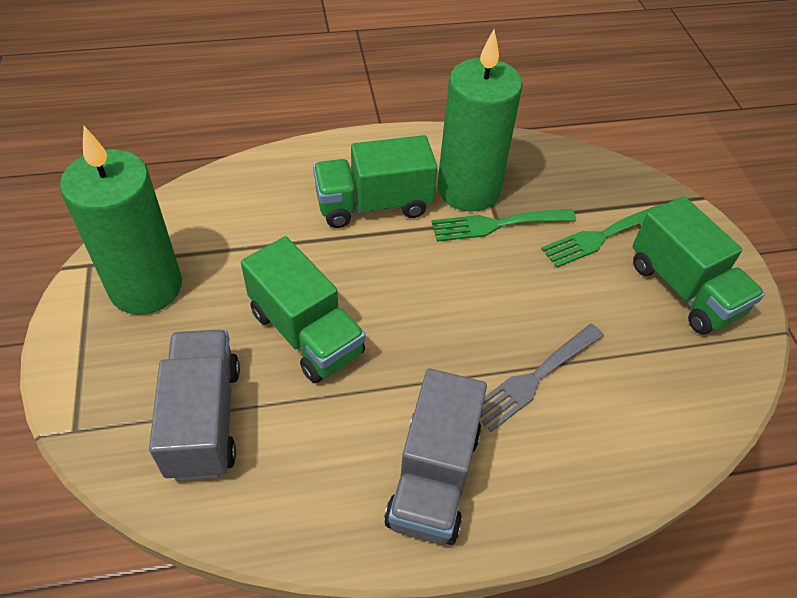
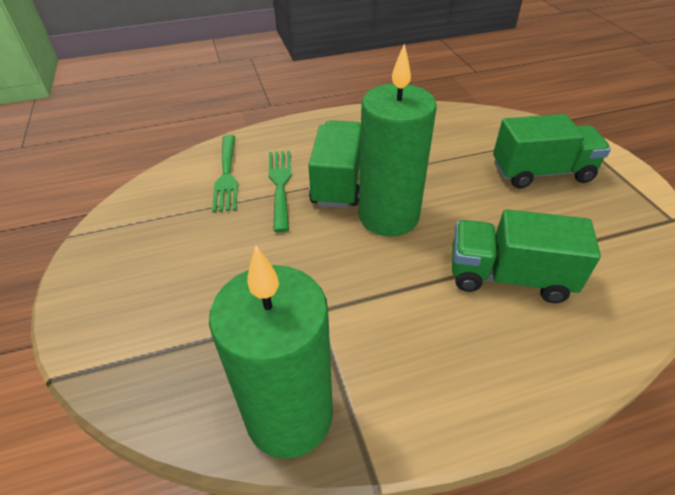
grey fork: 1 -> 0
grey truck: 2 -> 0

